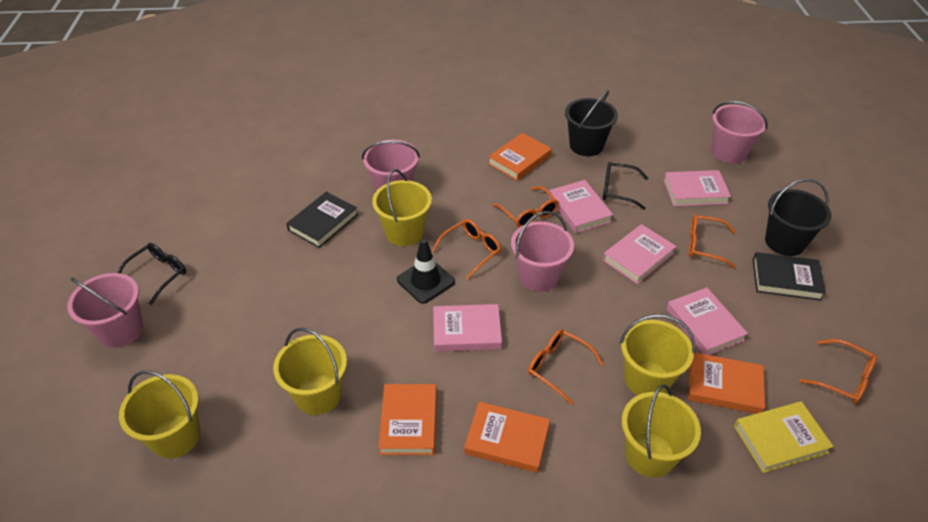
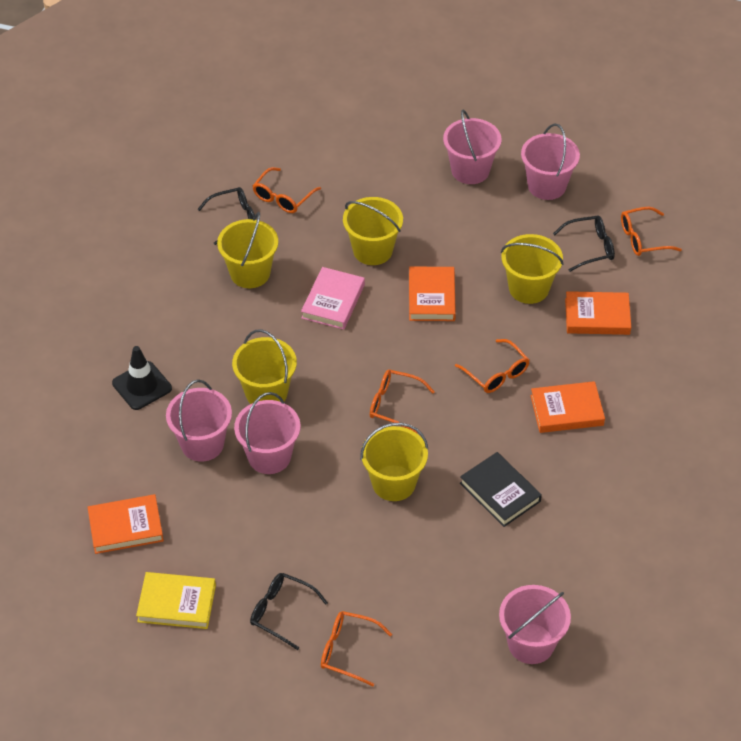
black book: 2 -> 1
black bucket: 2 -> 0
black glasses: 2 -> 3
pink book: 5 -> 1
pink bucket: 4 -> 5

